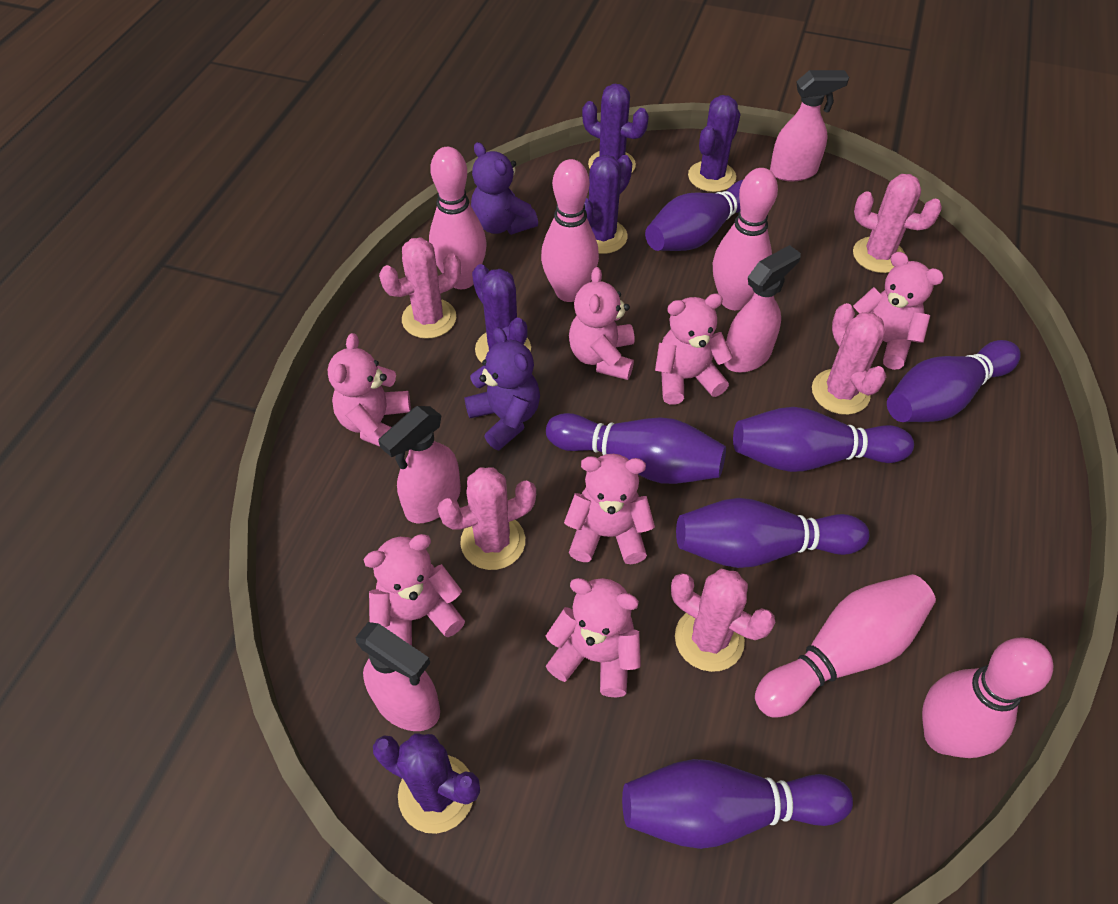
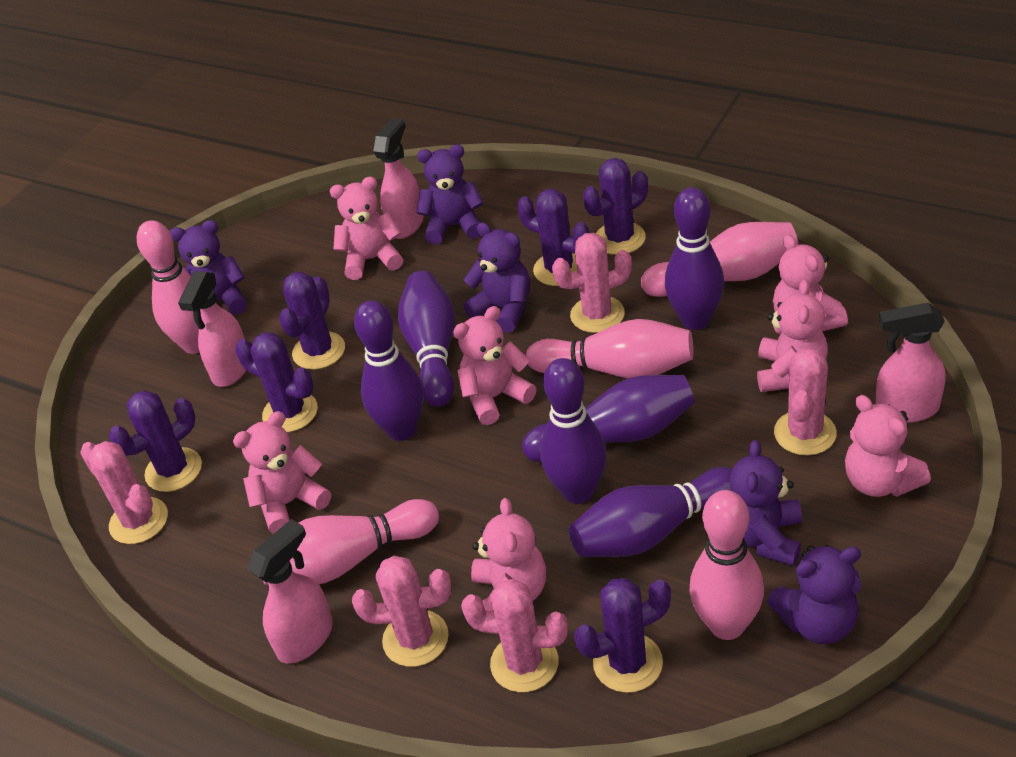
purple cactus: 5 -> 6
purple teddy bear: 2 -> 5

